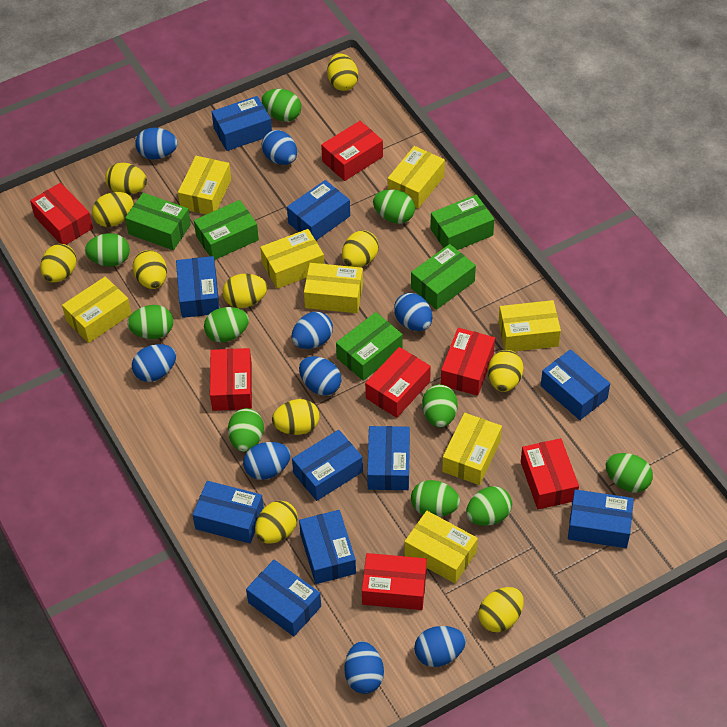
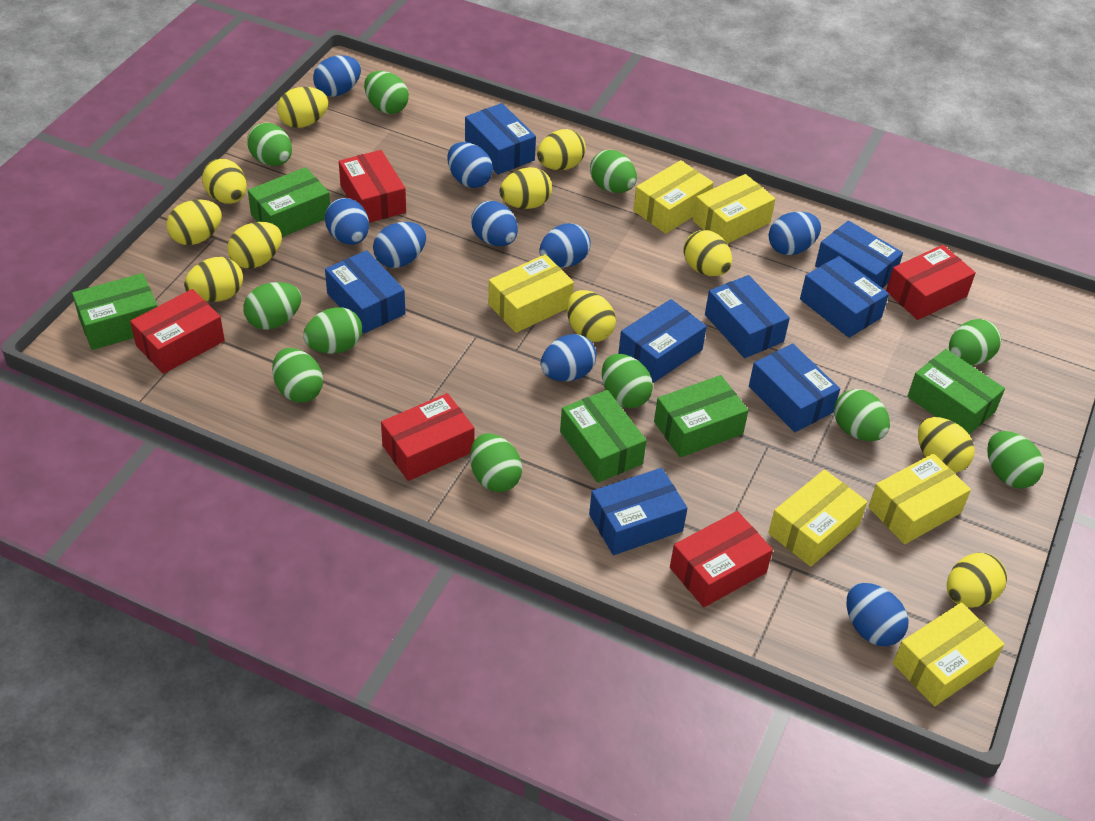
blue box: 10 -> 8
green egg: 10 -> 11
red box: 7 -> 5
yellow box: 8 -> 6

